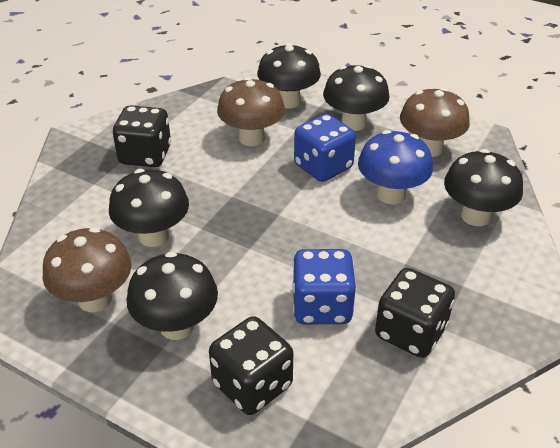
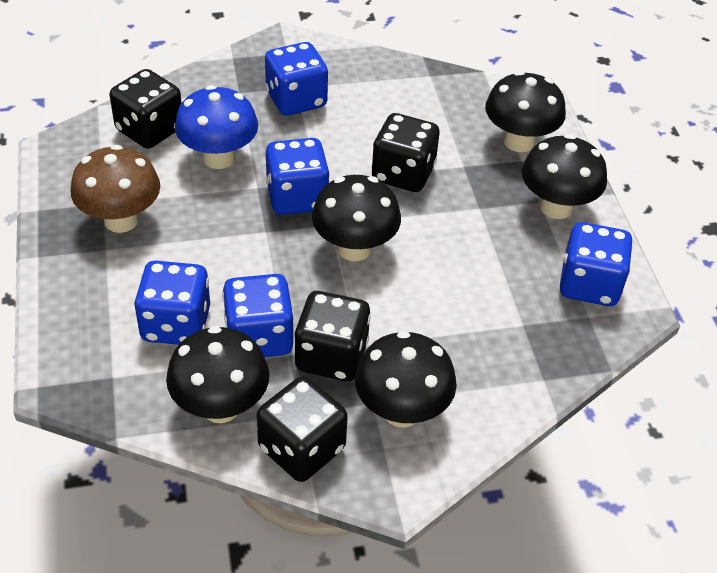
black dice: 3 -> 4
blue dice: 2 -> 5
brown mushroom: 3 -> 1

